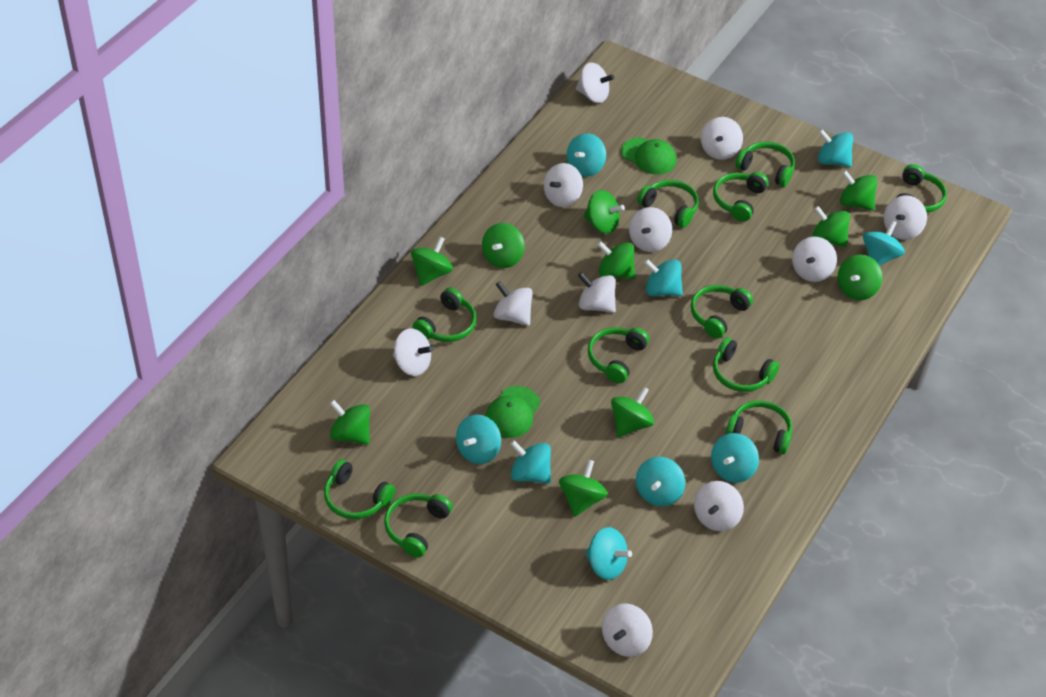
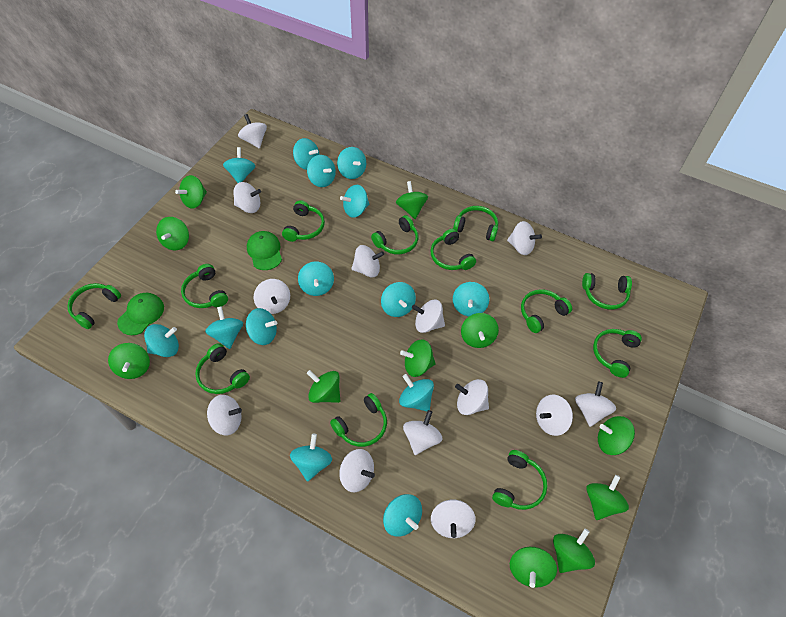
green headphones: 11 -> 12
green spinning top: 10 -> 11
turquoise spinning top: 9 -> 14
white spinning top: 11 -> 13

